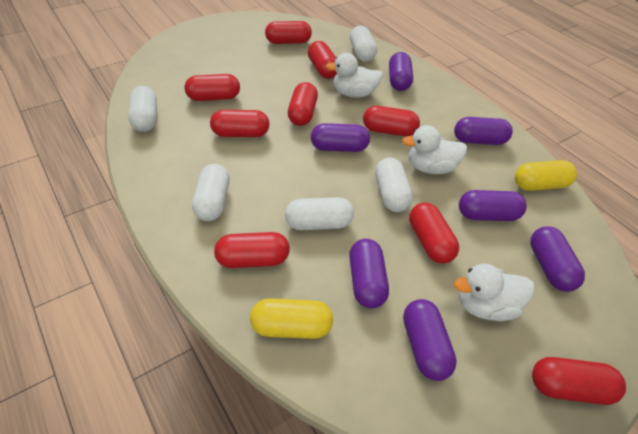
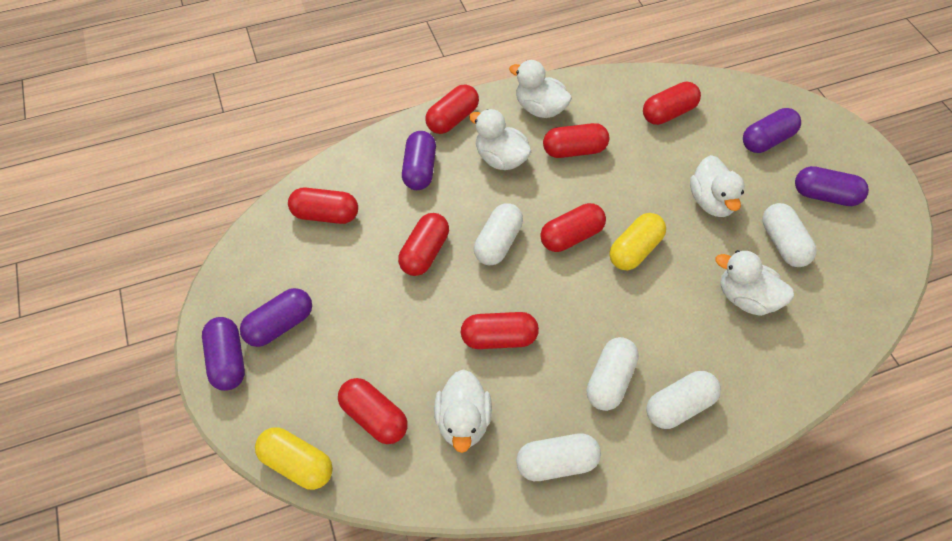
purple capsule: 7 -> 5
red capsule: 9 -> 8
white duck: 3 -> 5

